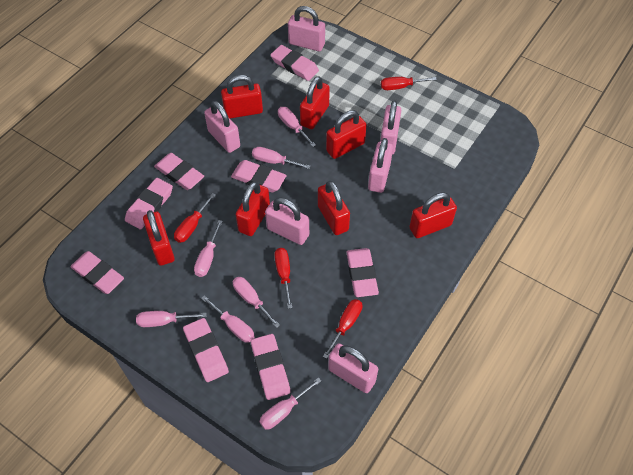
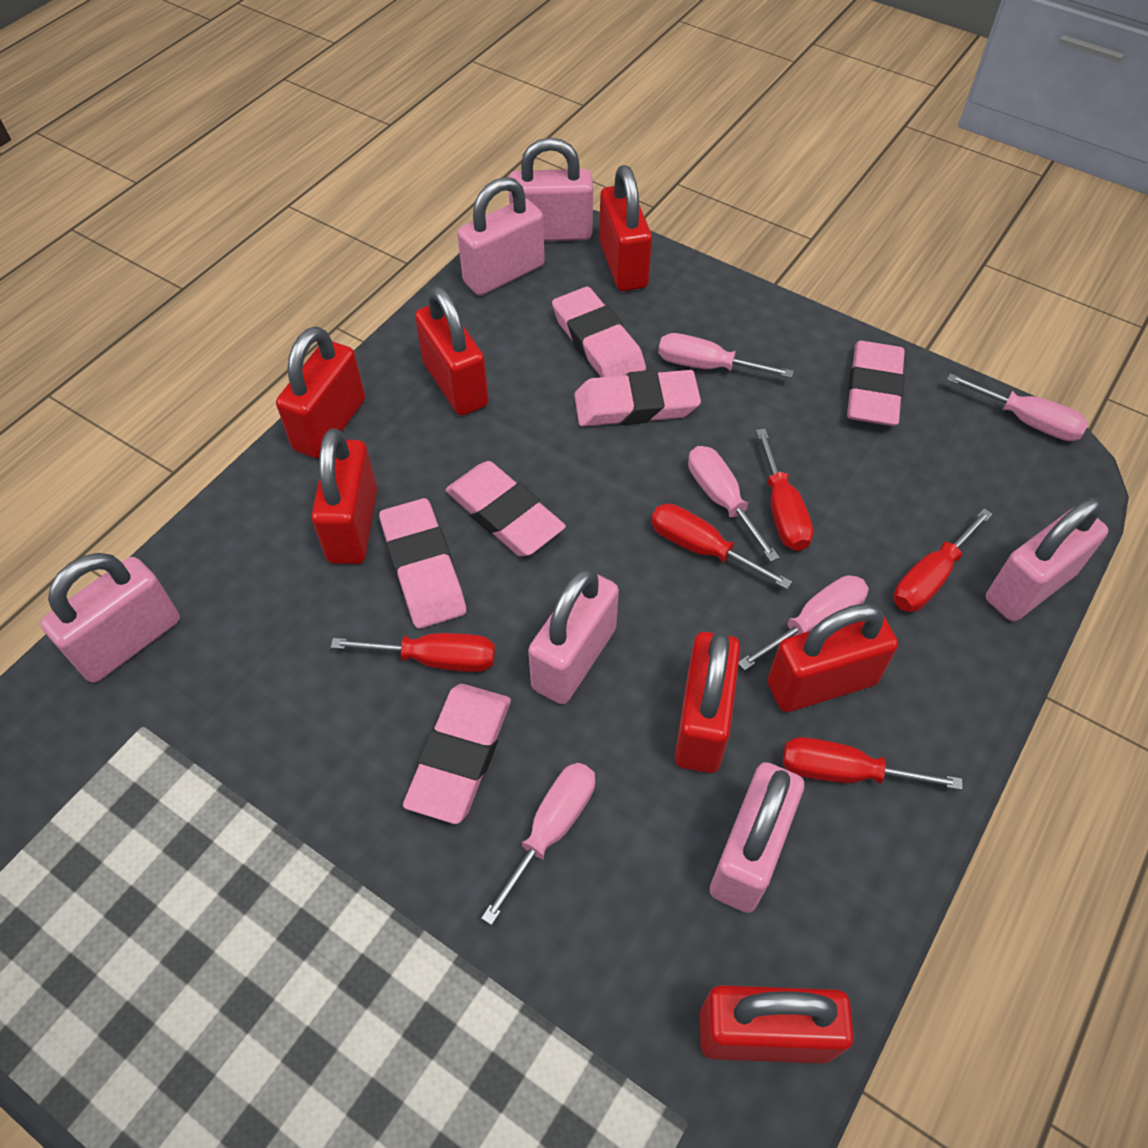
pink eraser: 8 -> 6
pink screwdriver: 7 -> 5
red screwdriver: 4 -> 5

